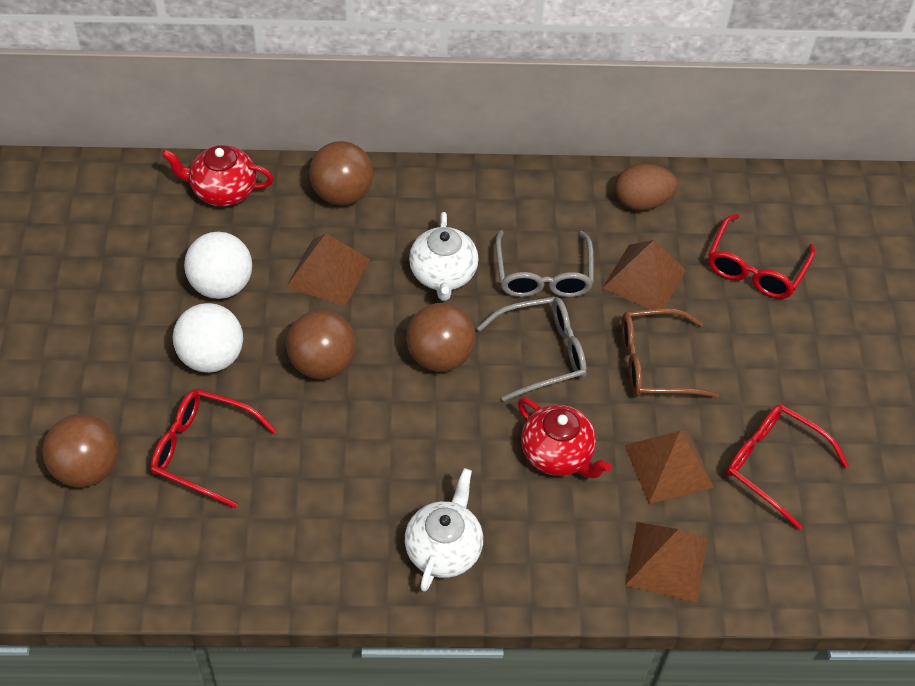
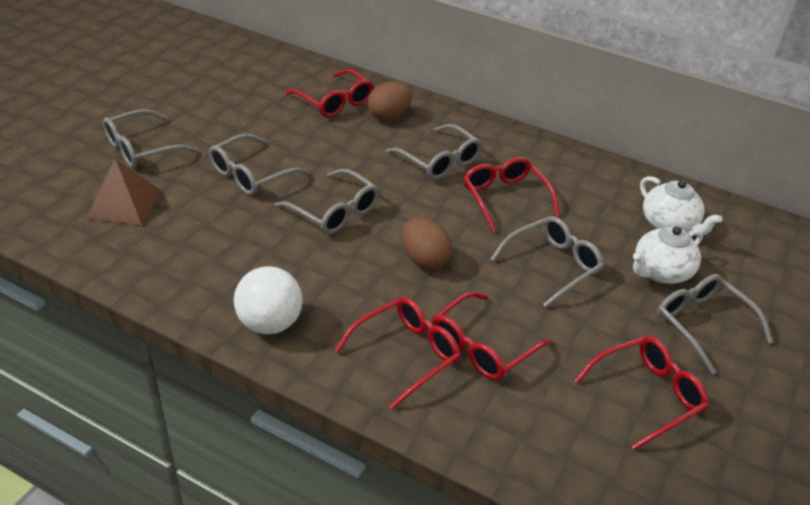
brown ball: 4 -> 0
brown egg: 1 -> 2
brown glasses: 1 -> 0
brown pyramid: 4 -> 1
grey glasses: 2 -> 6
red glasses: 3 -> 5
red teapot: 2 -> 0
white ball: 2 -> 1

